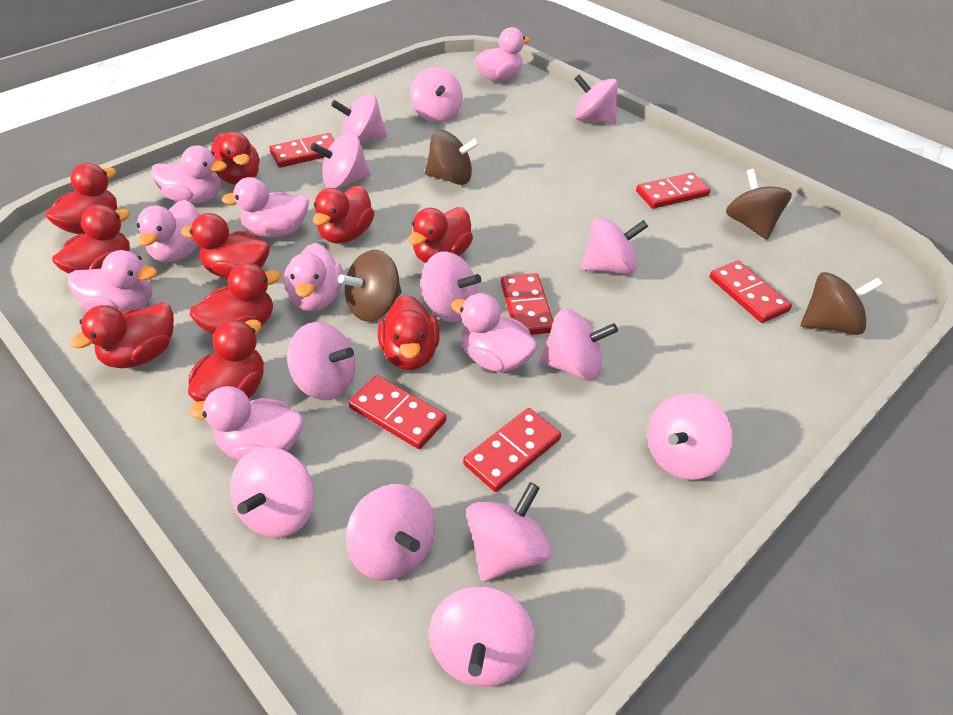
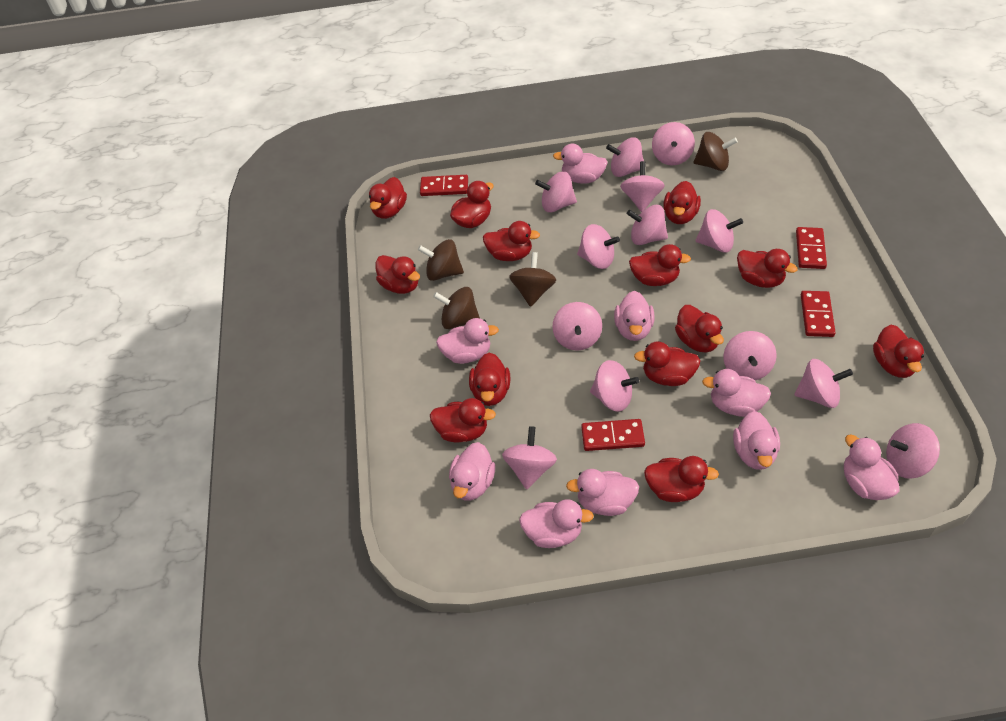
pink duck: 8 -> 9
red domino: 6 -> 4
red duck: 10 -> 13

